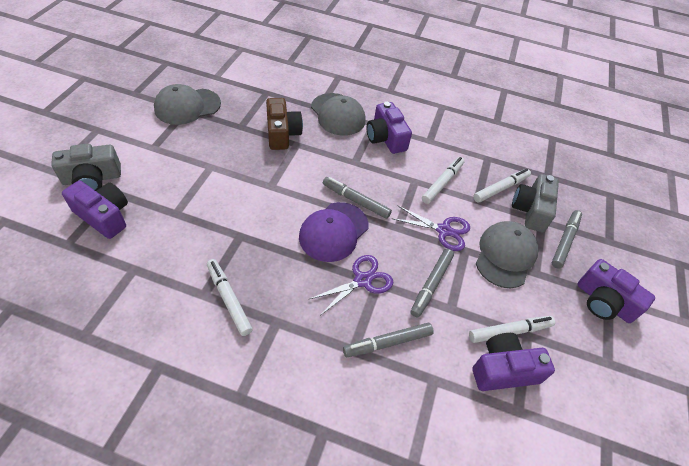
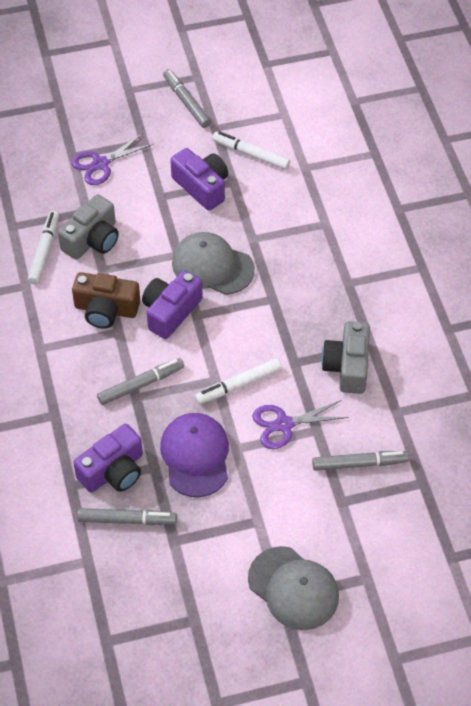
grey cap: 3 -> 2
purple camera: 4 -> 3
white marker: 4 -> 3

